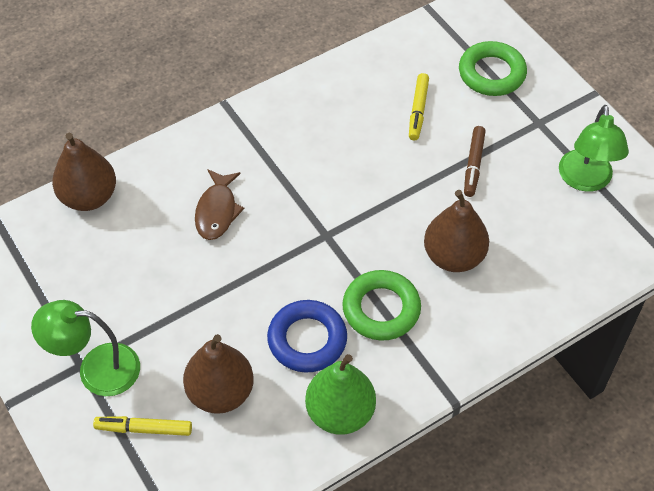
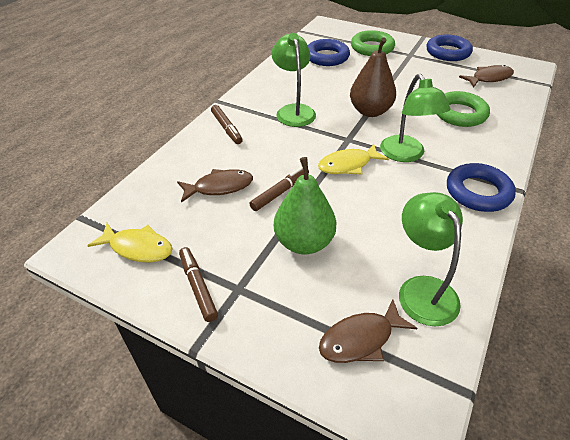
blue ring: 1 -> 3
brown fish: 1 -> 3
brown marker: 1 -> 3
brown pear: 3 -> 1
green lamp: 2 -> 3
yellow fish: 0 -> 2
yellow marker: 2 -> 0

